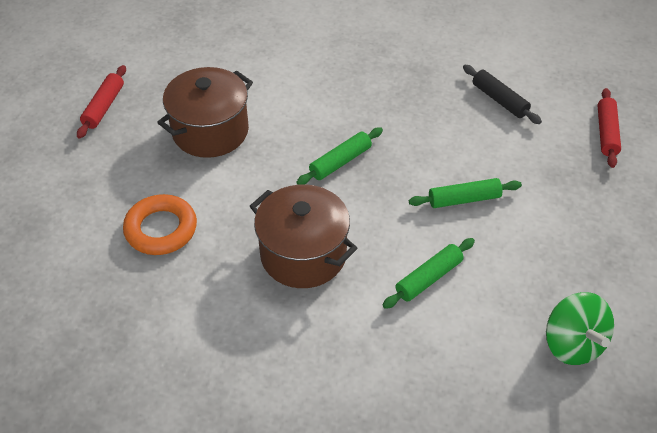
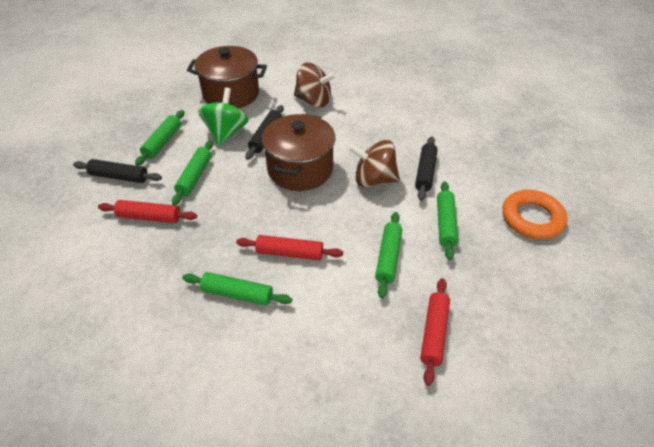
black rolling pin: 1 -> 3
brown spinning top: 0 -> 2
green rolling pin: 3 -> 5
red rolling pin: 2 -> 3

